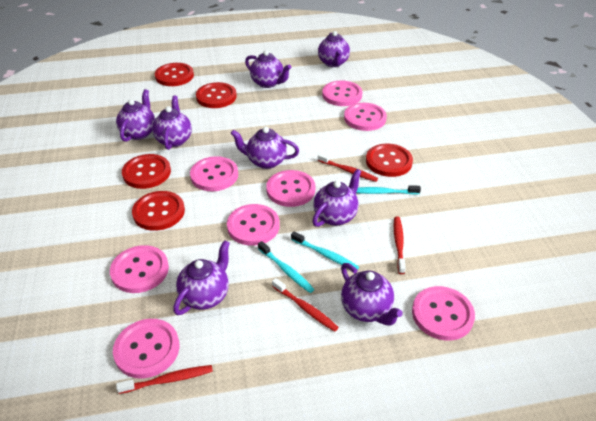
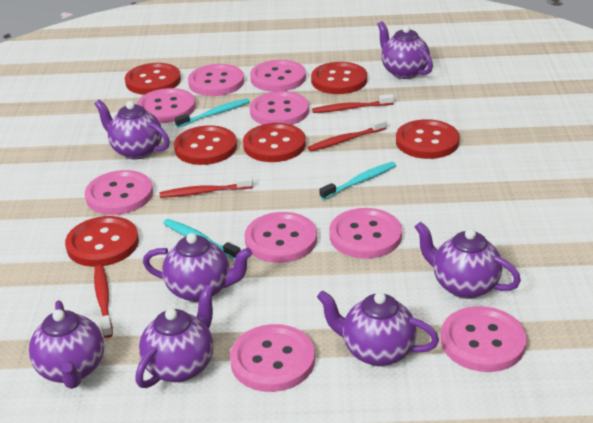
pink button: 8 -> 9
purple teapot: 8 -> 7
red button: 5 -> 6

